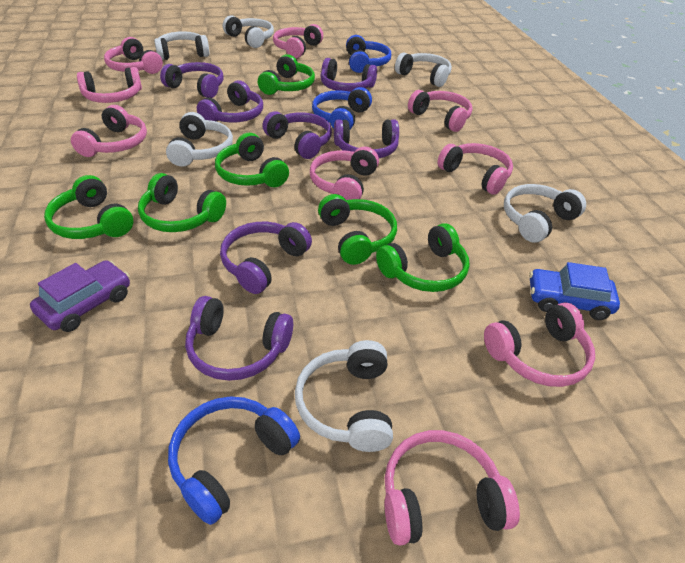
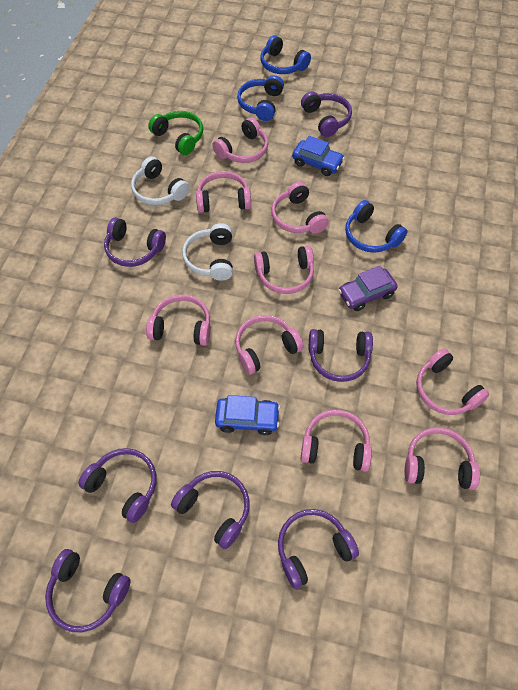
blue car: 1 -> 2
green headphones: 6 -> 1
white headphones: 6 -> 2

